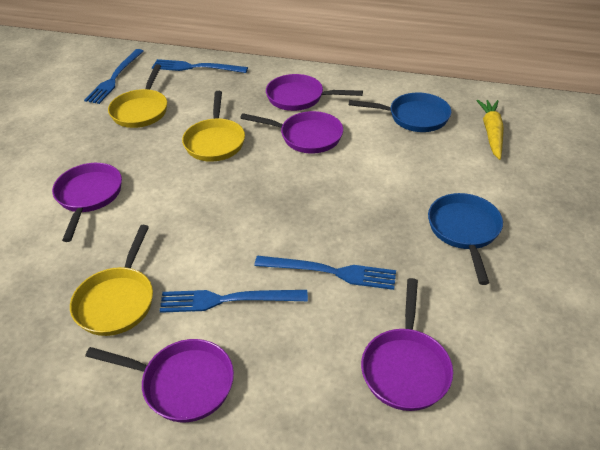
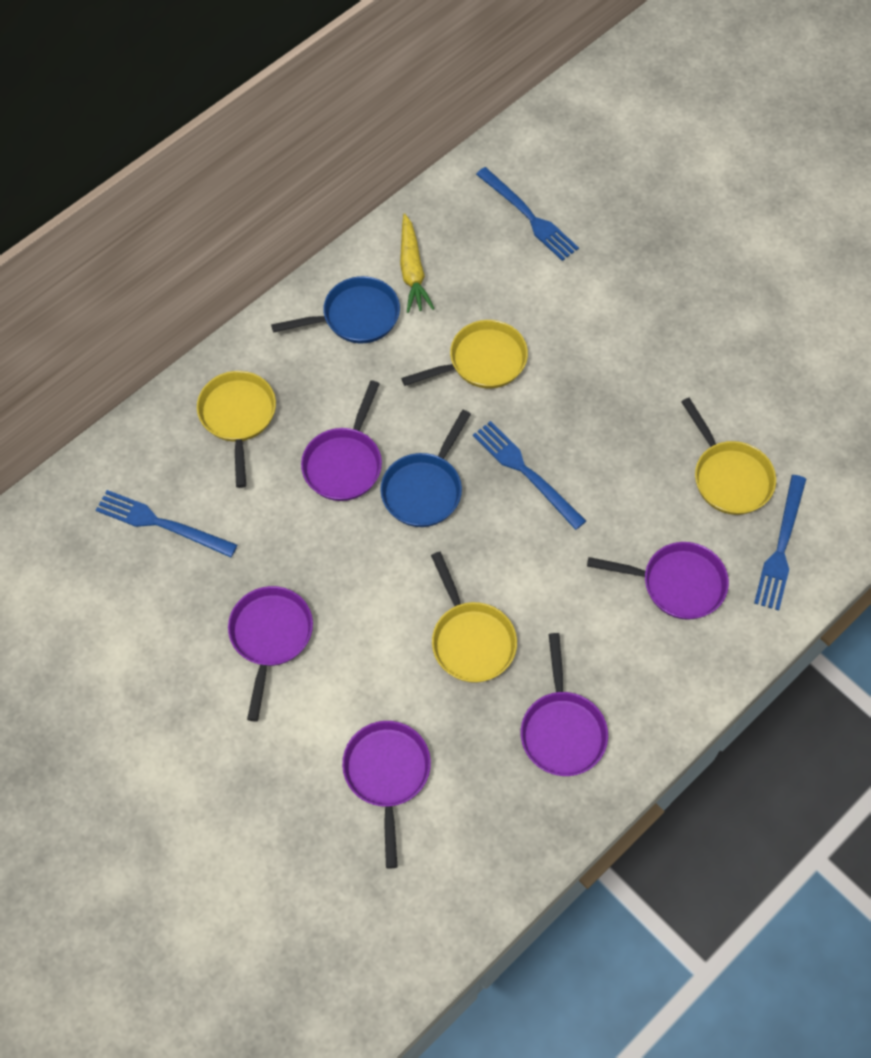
yellow pan: 3 -> 4

